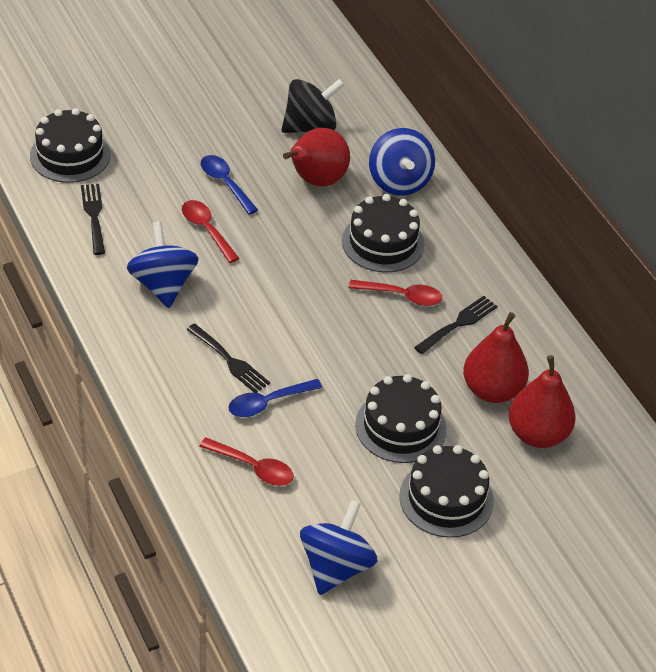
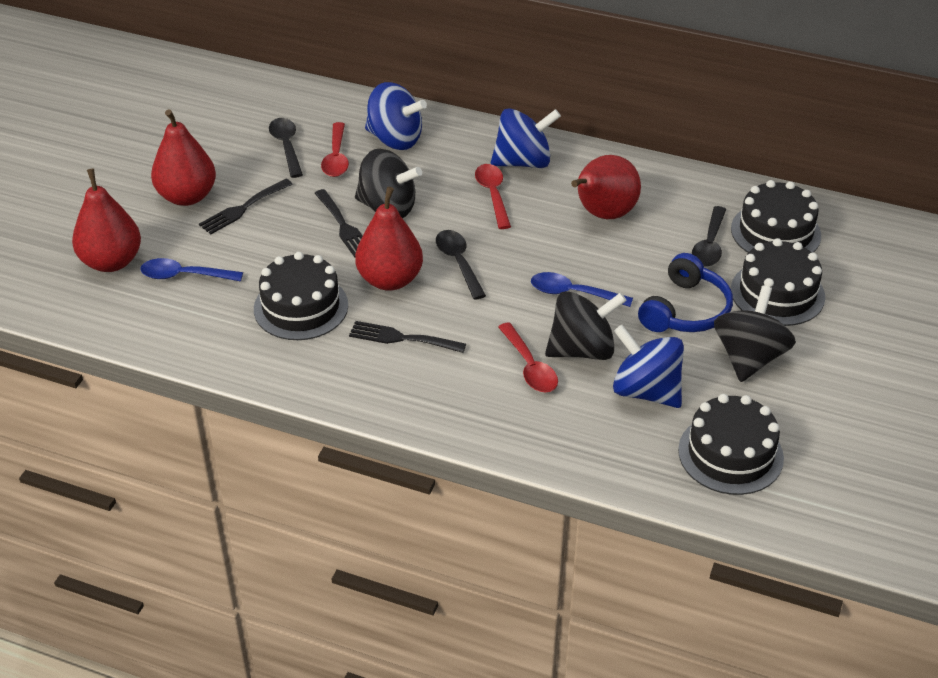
black spinning top: 1 -> 3
black spoon: 0 -> 3
blue headphones: 0 -> 1
red pear: 3 -> 4

